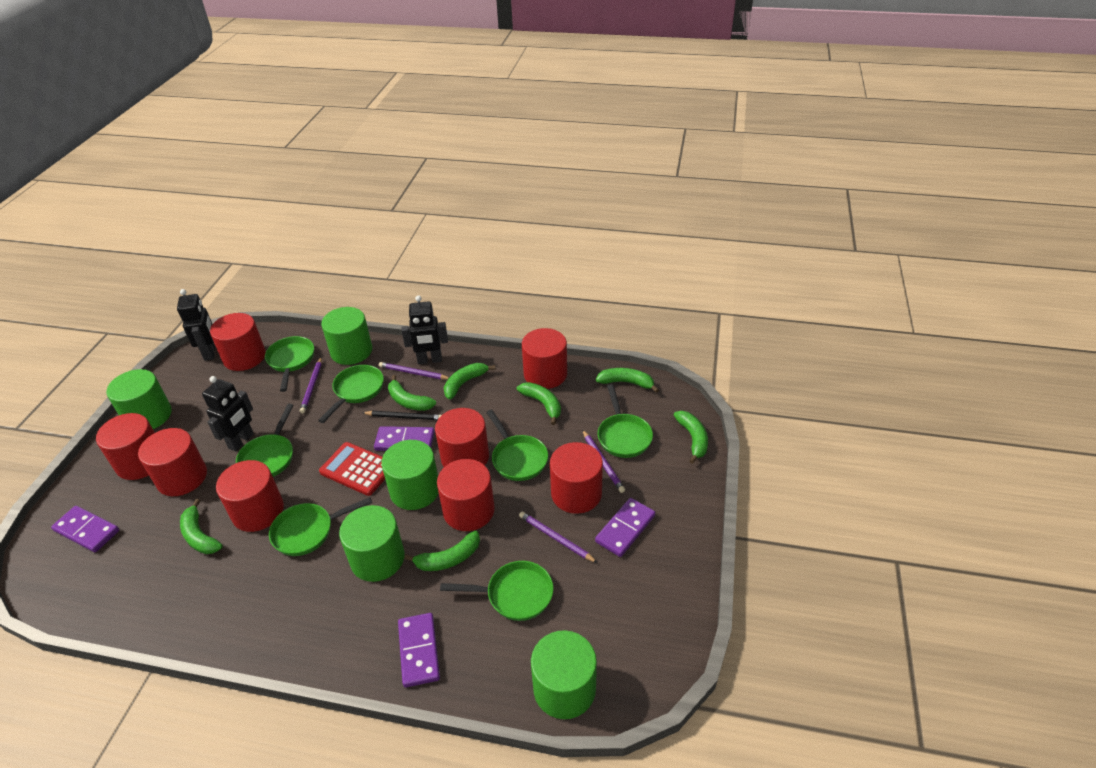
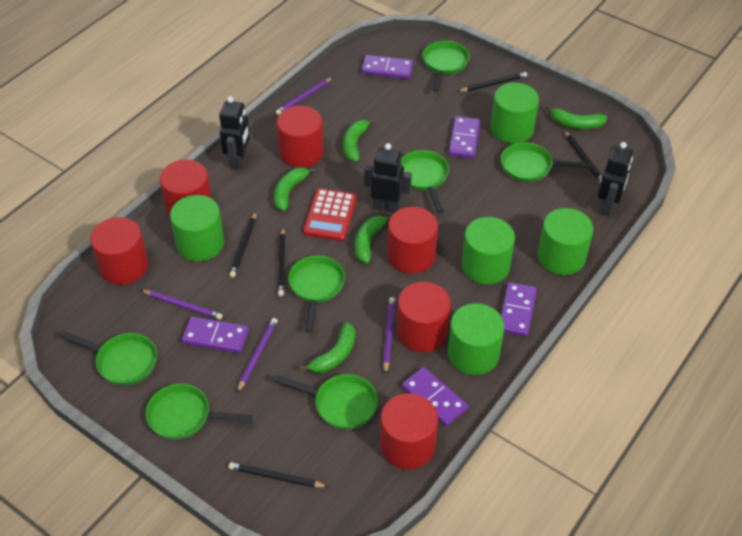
black pencil: 1 -> 5
green banana: 7 -> 5
purple domino: 4 -> 5
red cylinder: 8 -> 6

